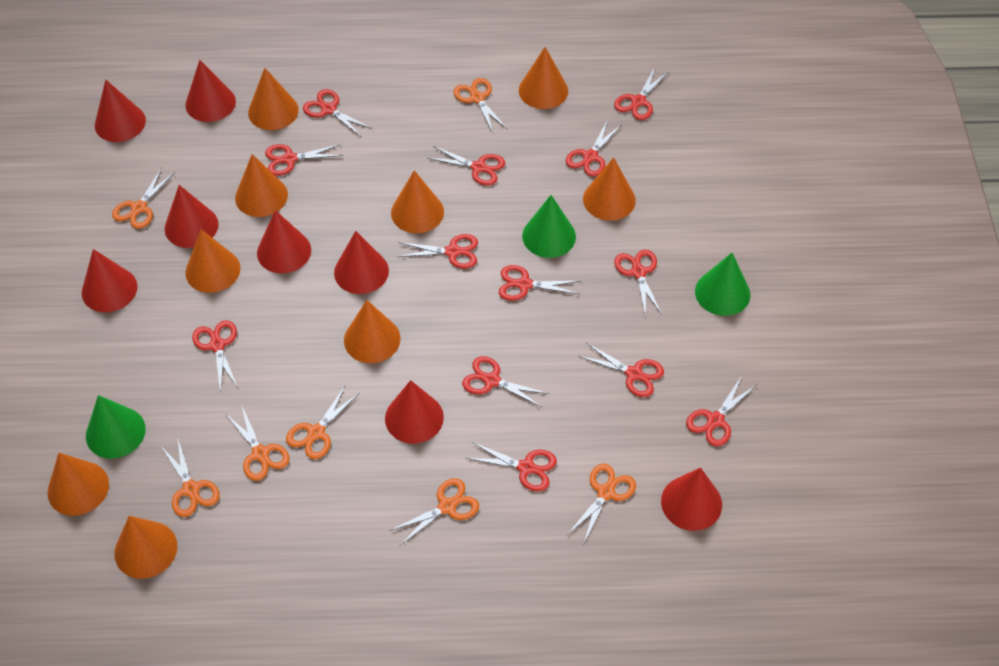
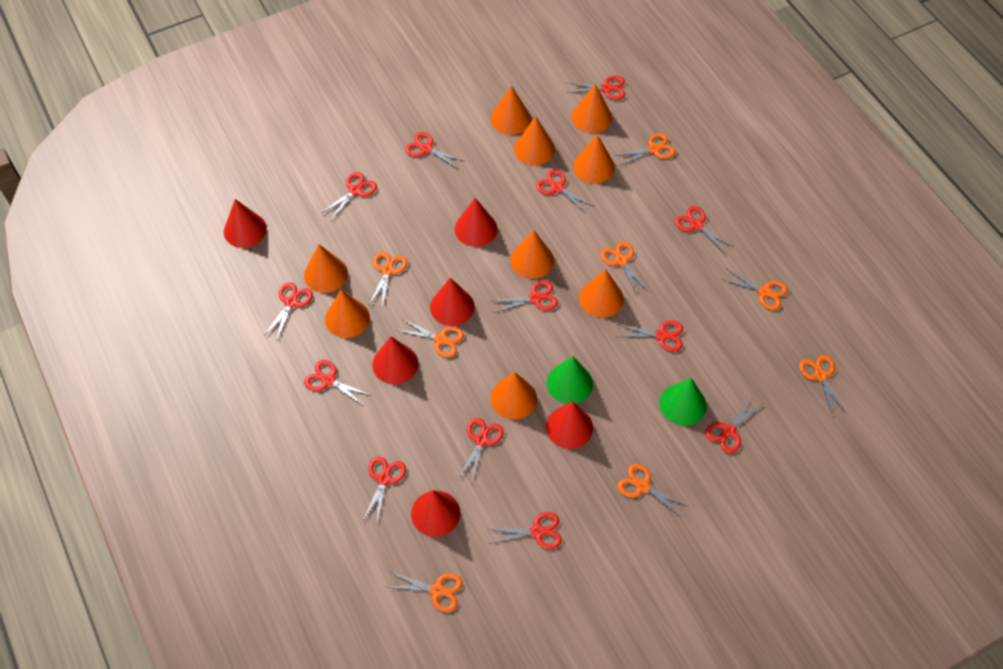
green cone: 3 -> 2
orange scissors: 7 -> 8
red cone: 8 -> 6

